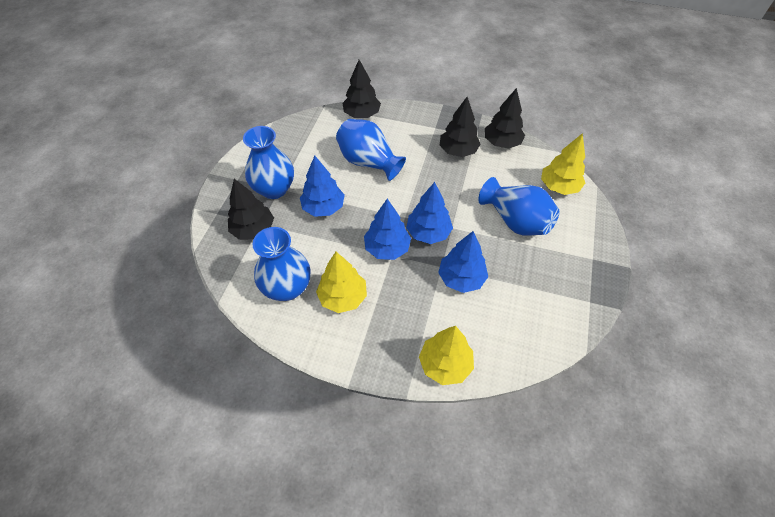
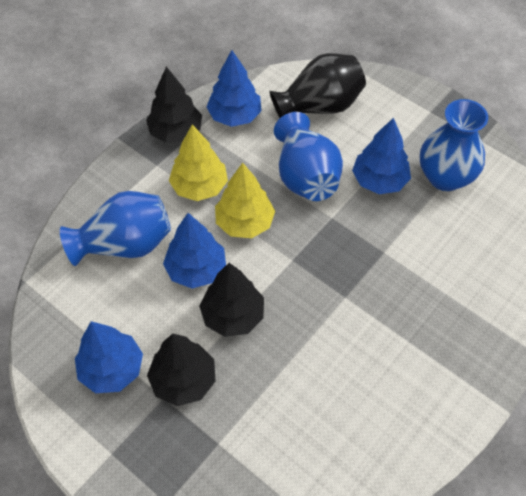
black tree: 4 -> 3
black vase: 0 -> 1
blue vase: 4 -> 3
yellow tree: 3 -> 2

